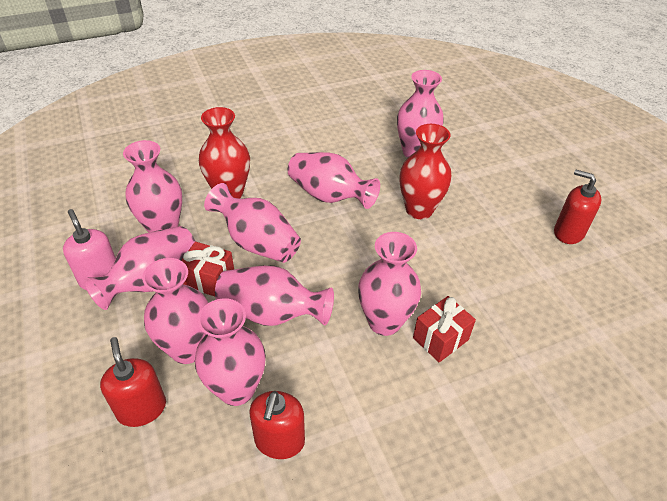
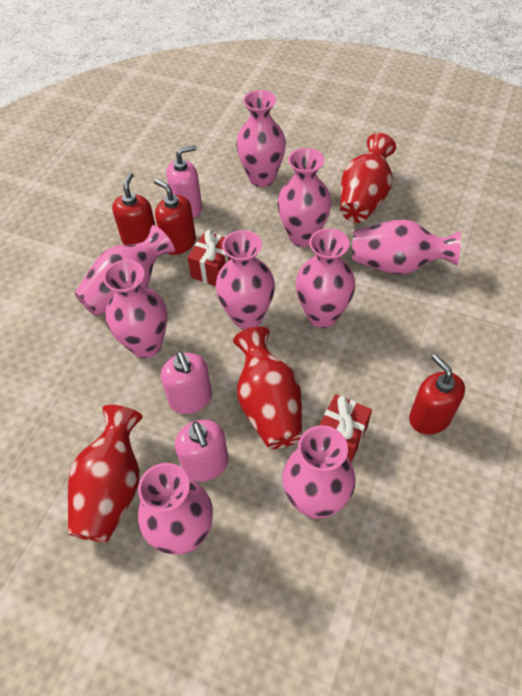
pink soap dispenser: 1 -> 3
red vase: 2 -> 3

